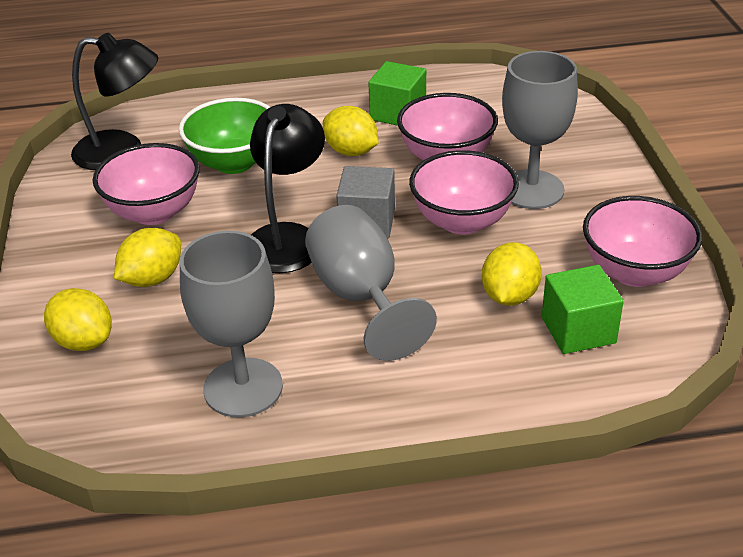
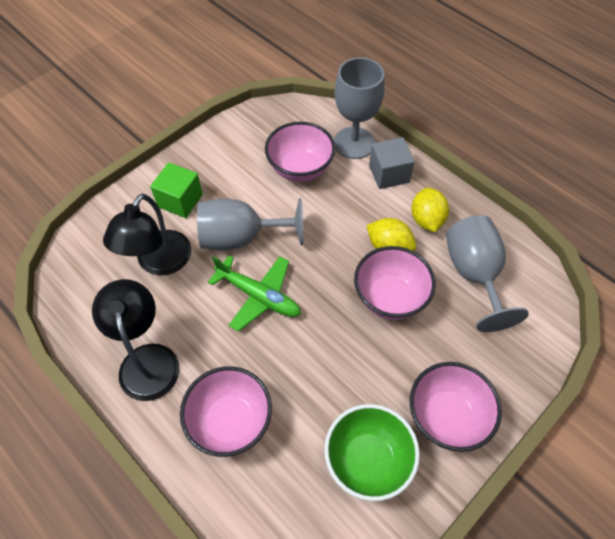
green cube: 2 -> 1
green plane: 0 -> 1
yellow lemon: 4 -> 2

